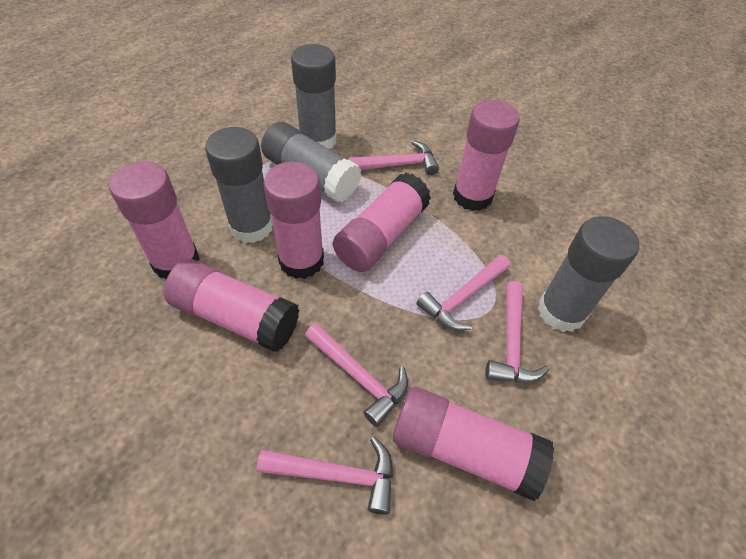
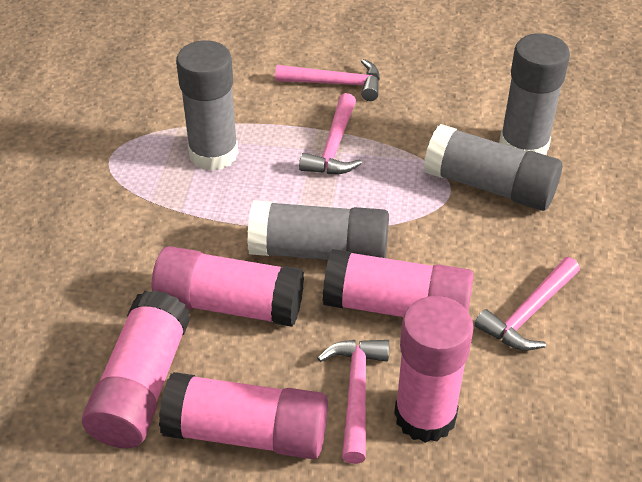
pink glue stick: 6 -> 5
pink hammer: 5 -> 4

